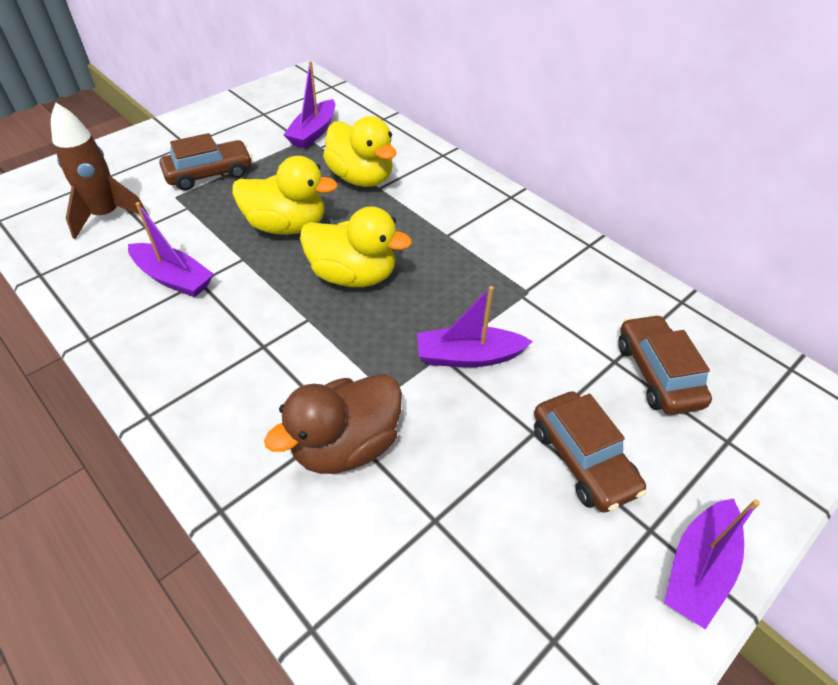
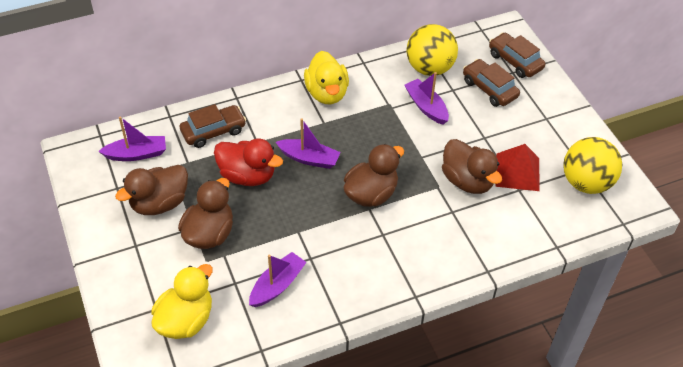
brown duck: 1 -> 4
brown rocket: 1 -> 0
red duck: 0 -> 1
red pyramid: 0 -> 1
yellow ball: 0 -> 2
yellow duck: 3 -> 2

